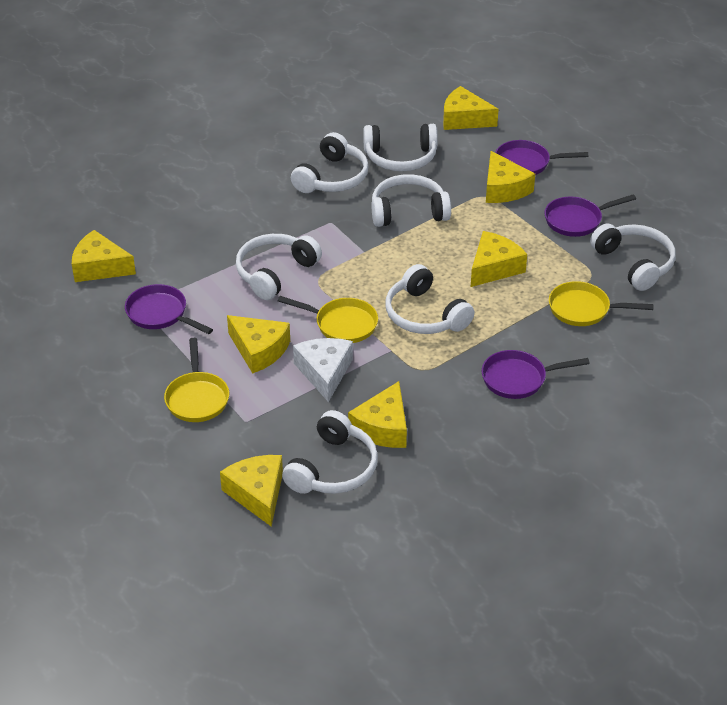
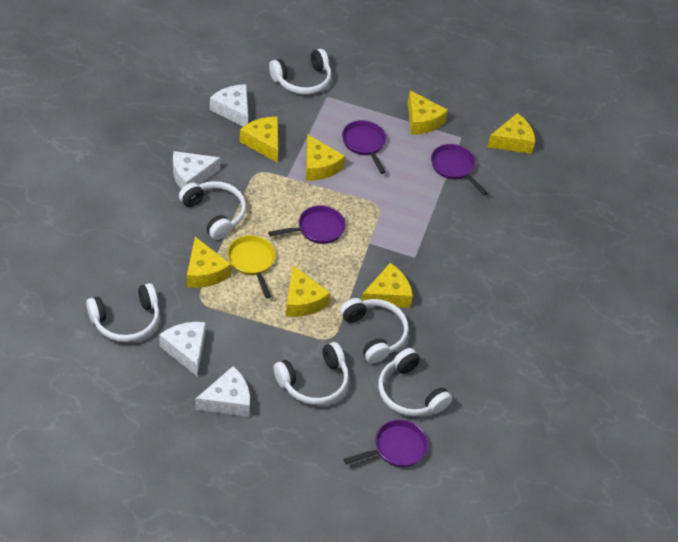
white cheese: 1 -> 4
white headphones: 7 -> 6
yellow pan: 3 -> 1

